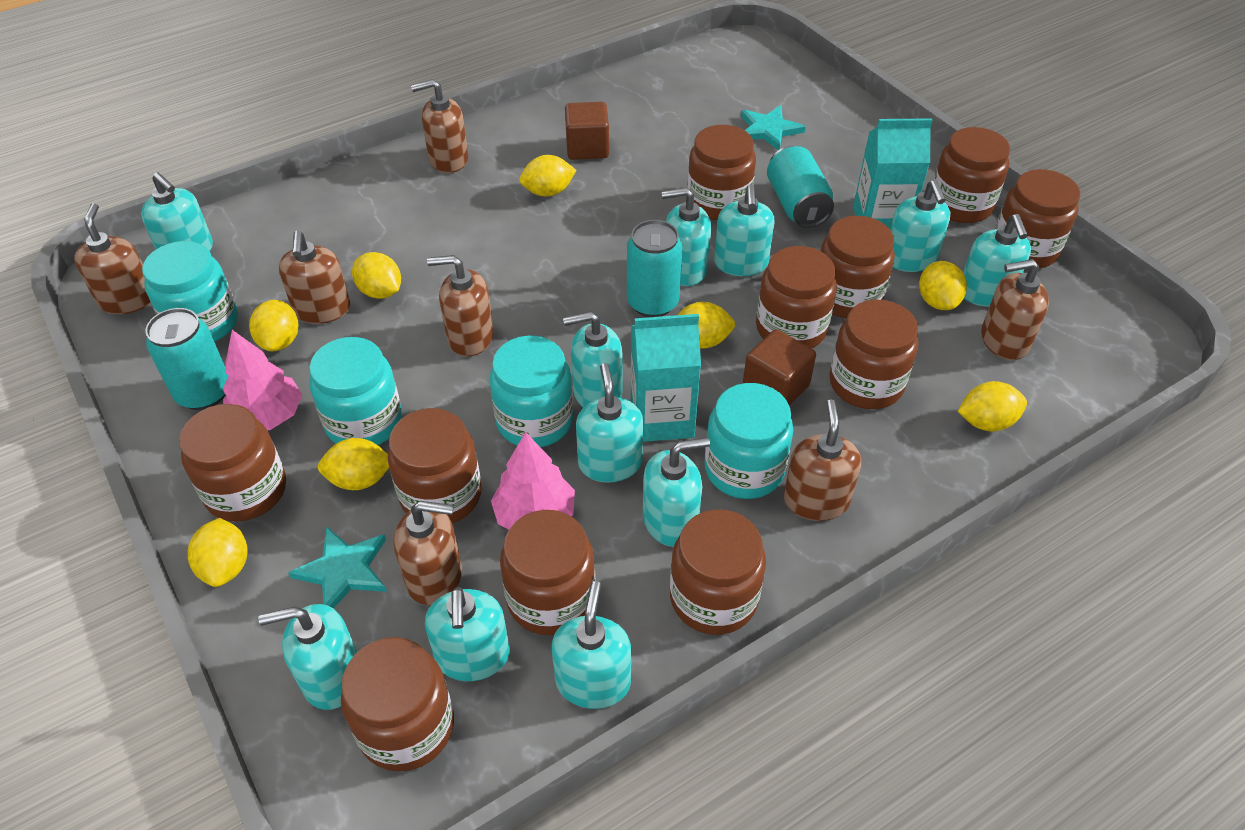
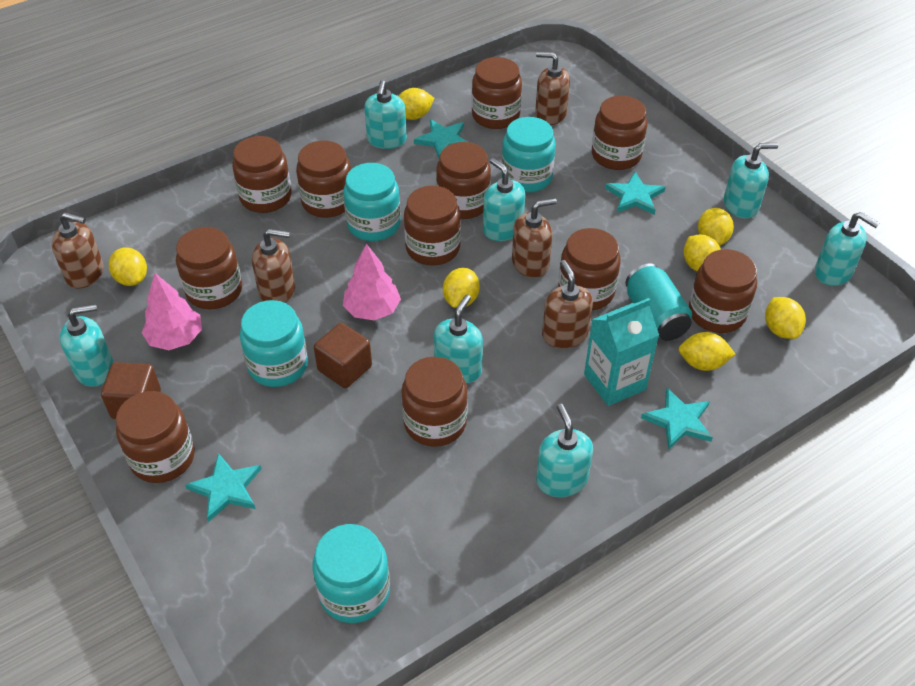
brown soap dispenser: 7 -> 5
turquoise can: 3 -> 1
turquoise carton: 2 -> 1
turquoise soap dispenser: 11 -> 7
turquoise star: 2 -> 4
yellow lemon: 8 -> 7

